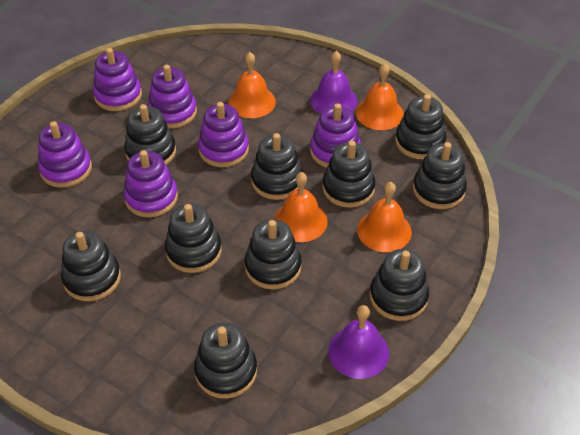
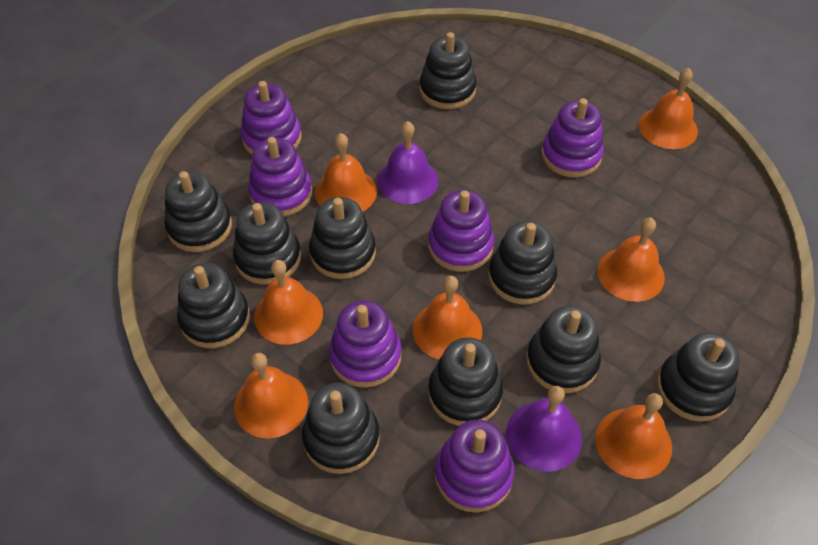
orange bell: 4 -> 7

